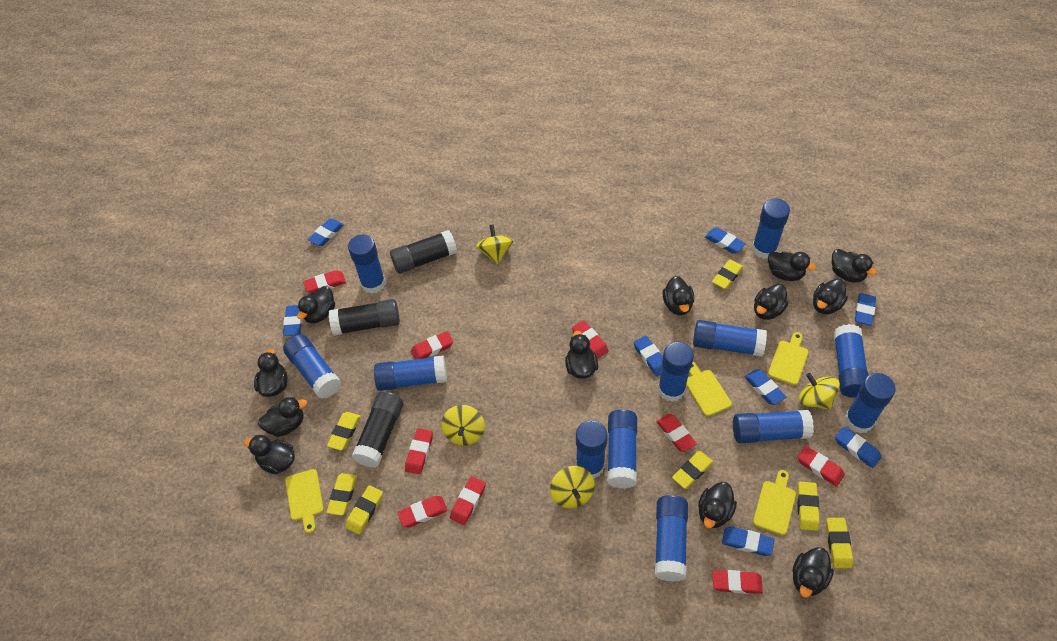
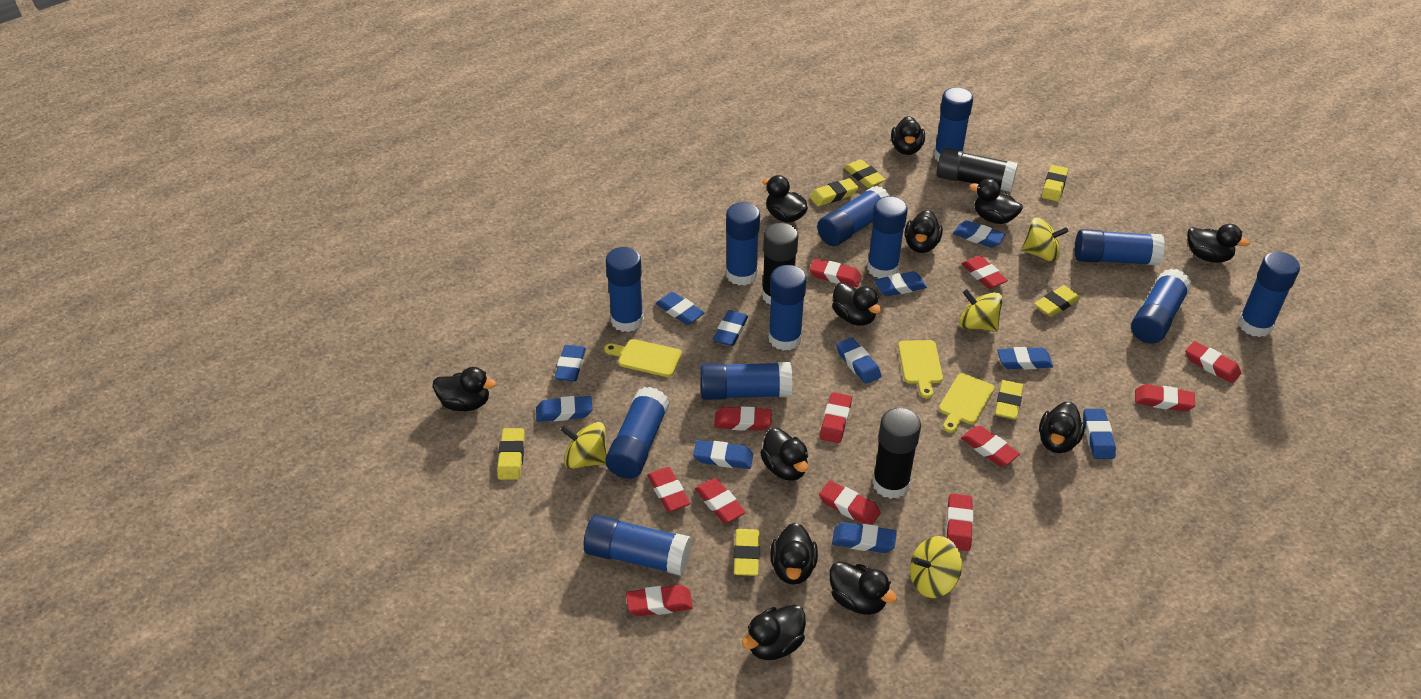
blue eraser: 8 -> 11
red eraser: 9 -> 12
yellow cutting board: 4 -> 3

